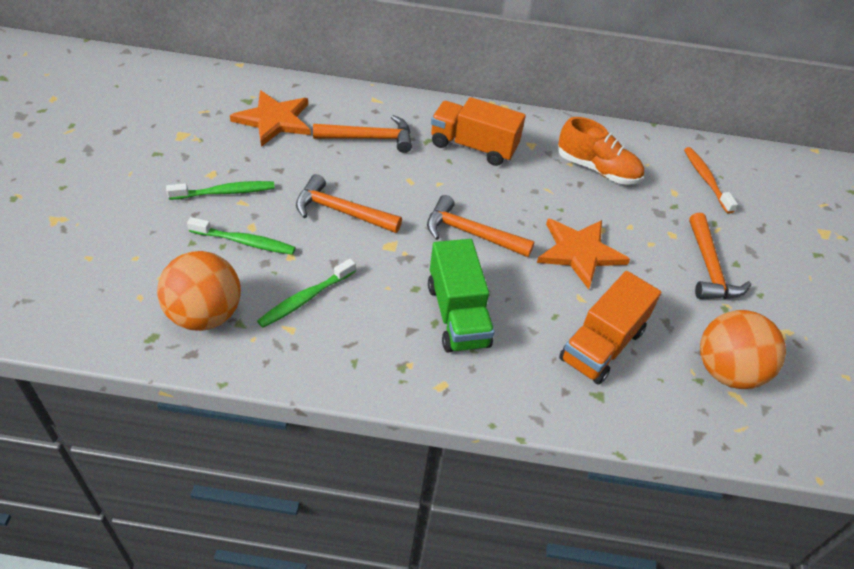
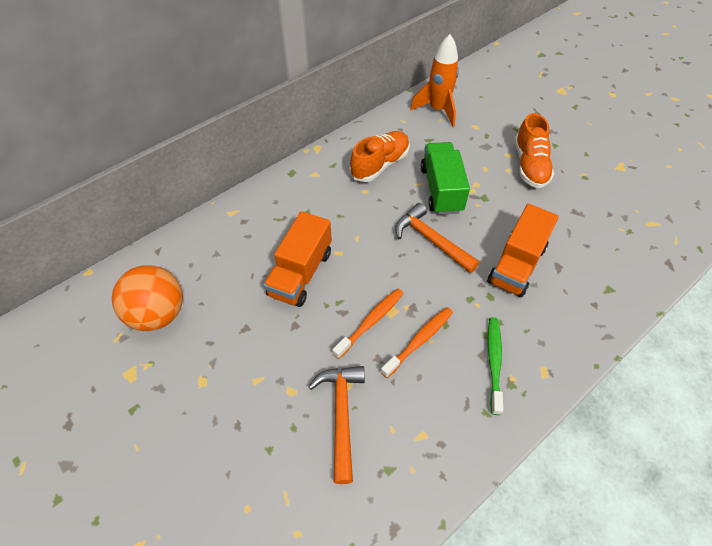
green toothbrush: 3 -> 1
orange ball: 2 -> 1
orange hammer: 4 -> 2
orange rocket: 0 -> 1
orange shoe: 1 -> 2
orange star: 2 -> 0
orange toothbrush: 1 -> 2

